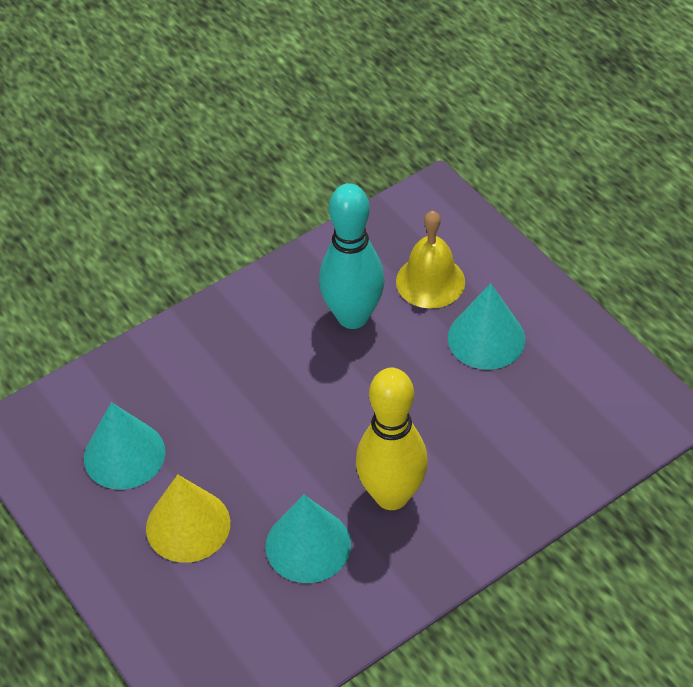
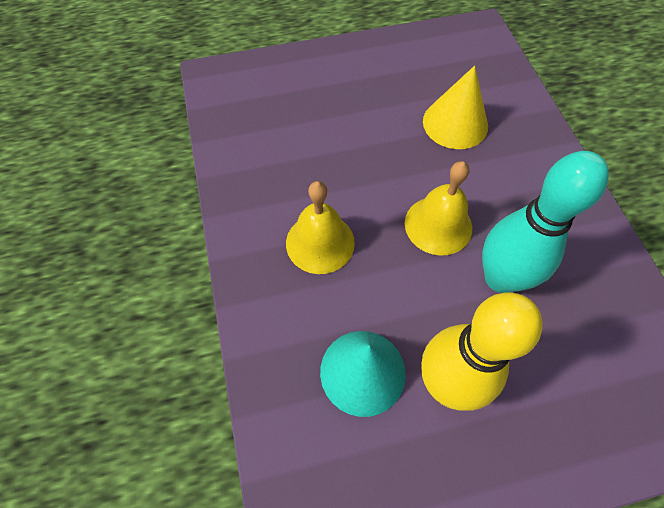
turquoise cone: 3 -> 1
yellow bell: 1 -> 2

